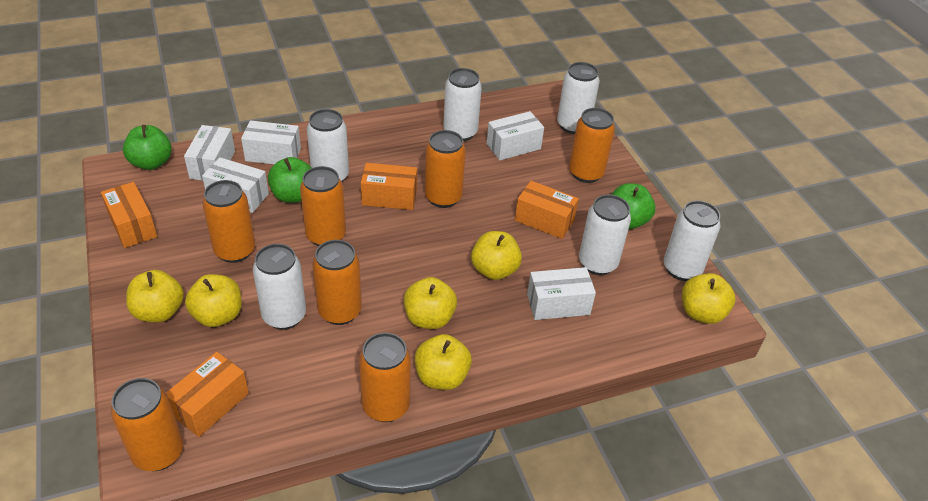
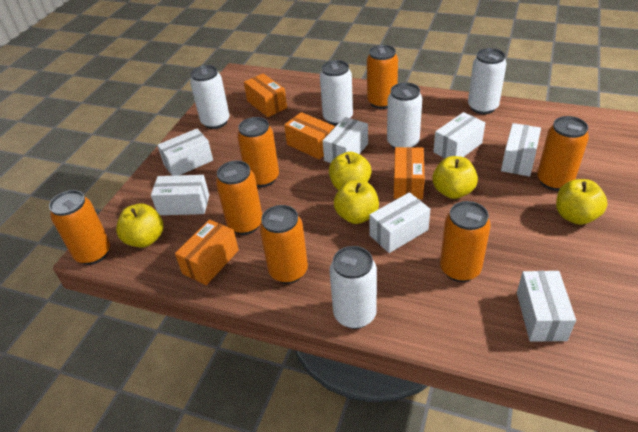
green apple: 3 -> 0
white box: 5 -> 7
white can: 6 -> 5
yellow apple: 6 -> 5

